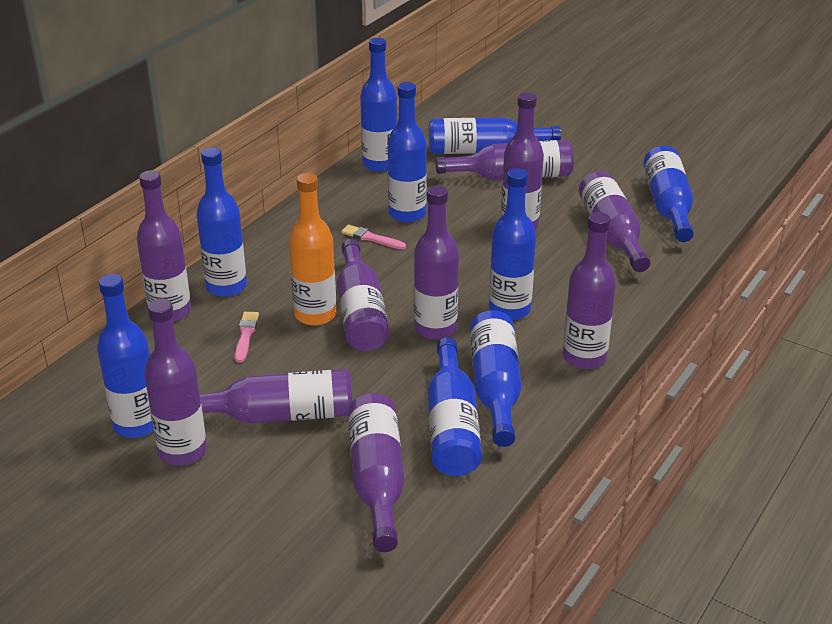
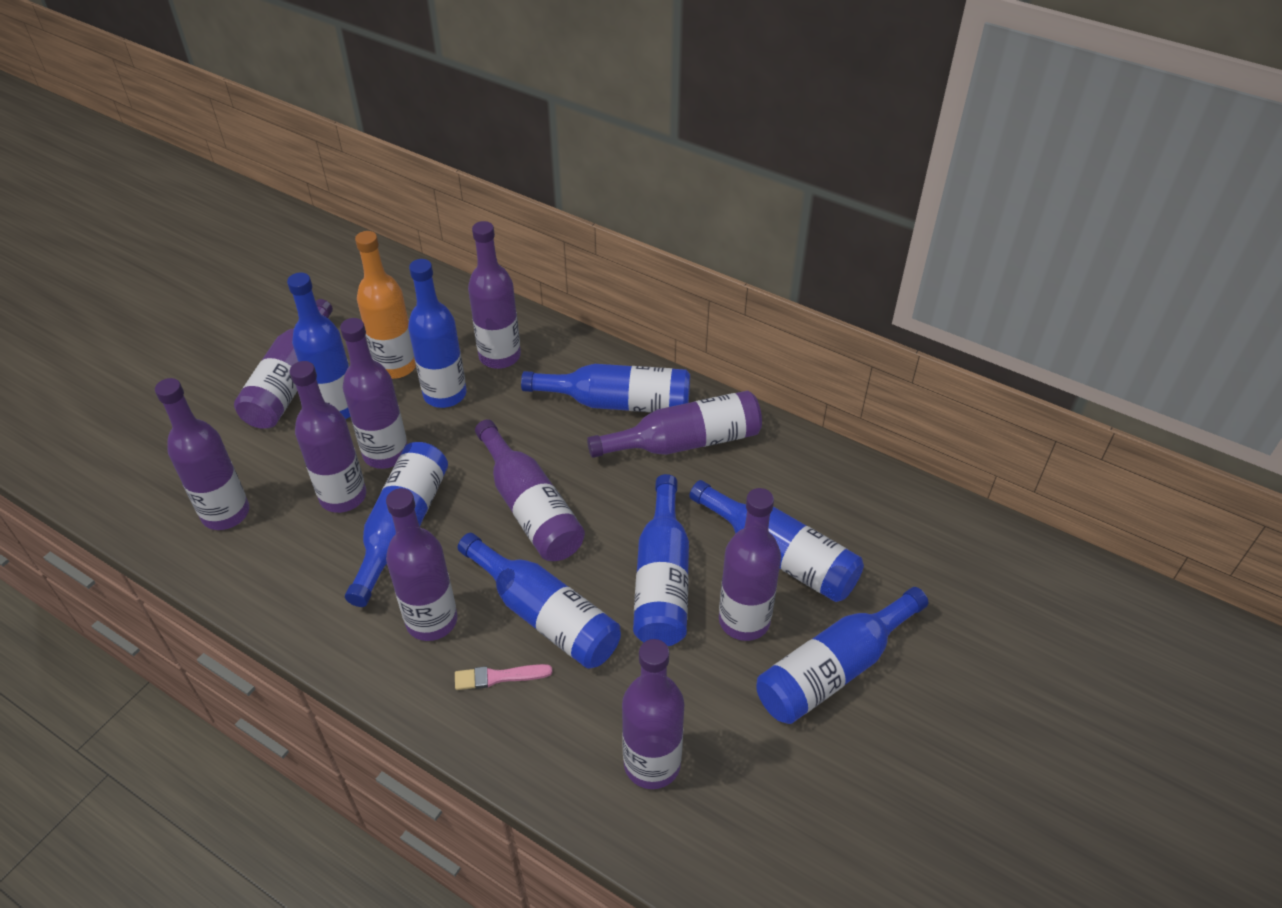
blue bottle: 9 -> 8
pink brush: 2 -> 1

